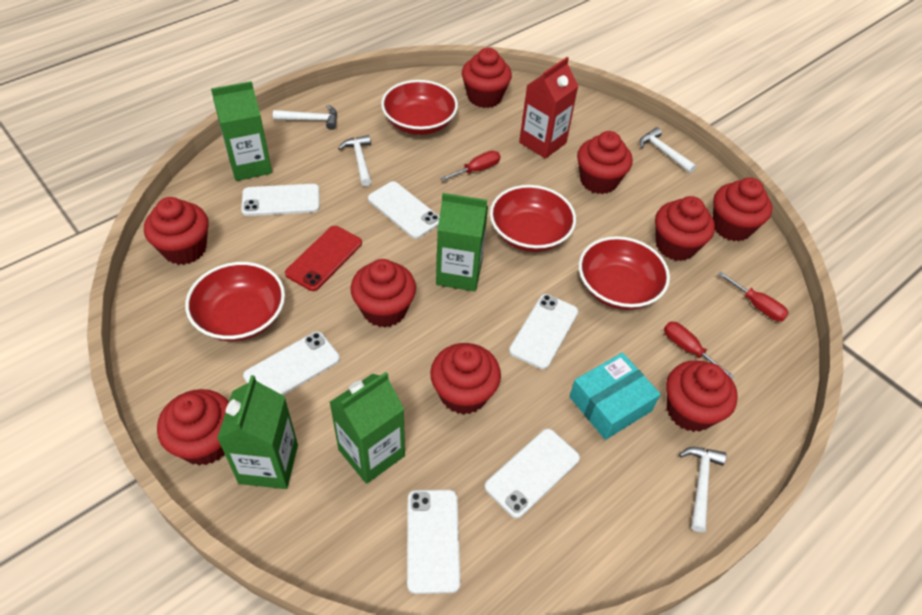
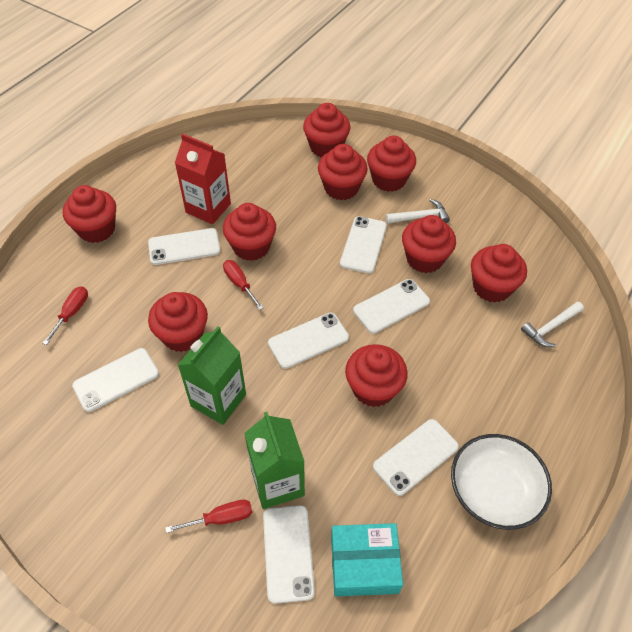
green carton: 4 -> 2
red bowl: 4 -> 0
red phone: 1 -> 0
white bowl: 0 -> 1
white hammer: 4 -> 2
white phone: 6 -> 7

